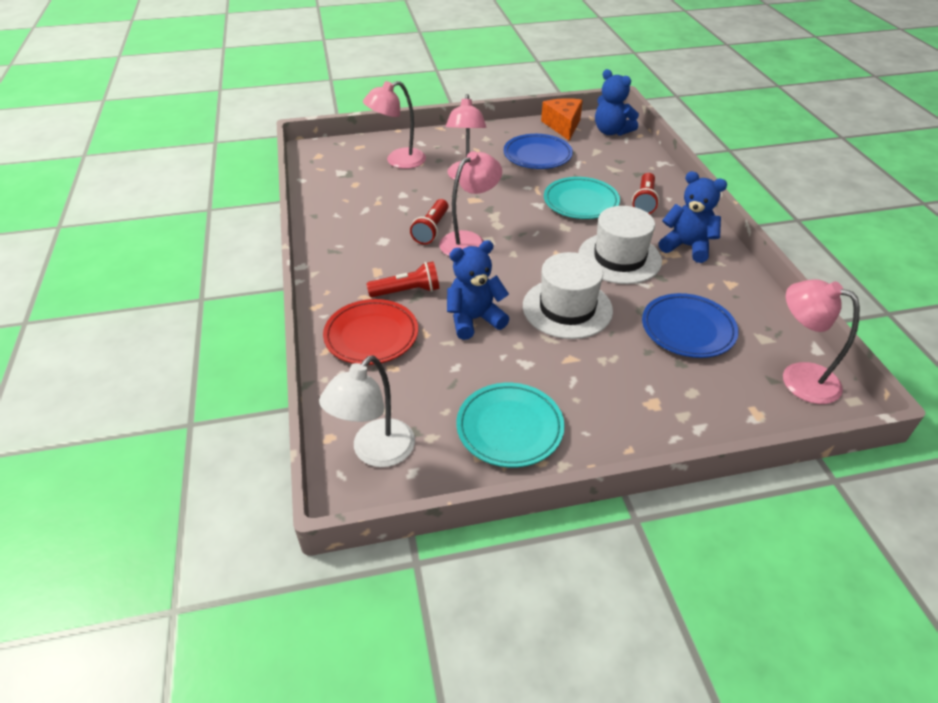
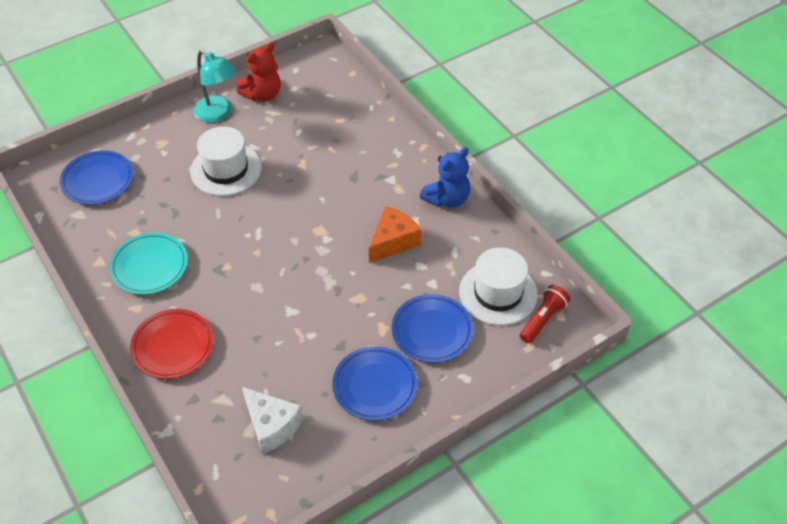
blue plate: 2 -> 3
blue teddy bear: 3 -> 1
pink lamp: 4 -> 0
red flashlight: 3 -> 1
red teddy bear: 0 -> 1
turquoise lamp: 0 -> 1
turquoise plate: 2 -> 1
white cheese: 0 -> 1
white lamp: 1 -> 0

